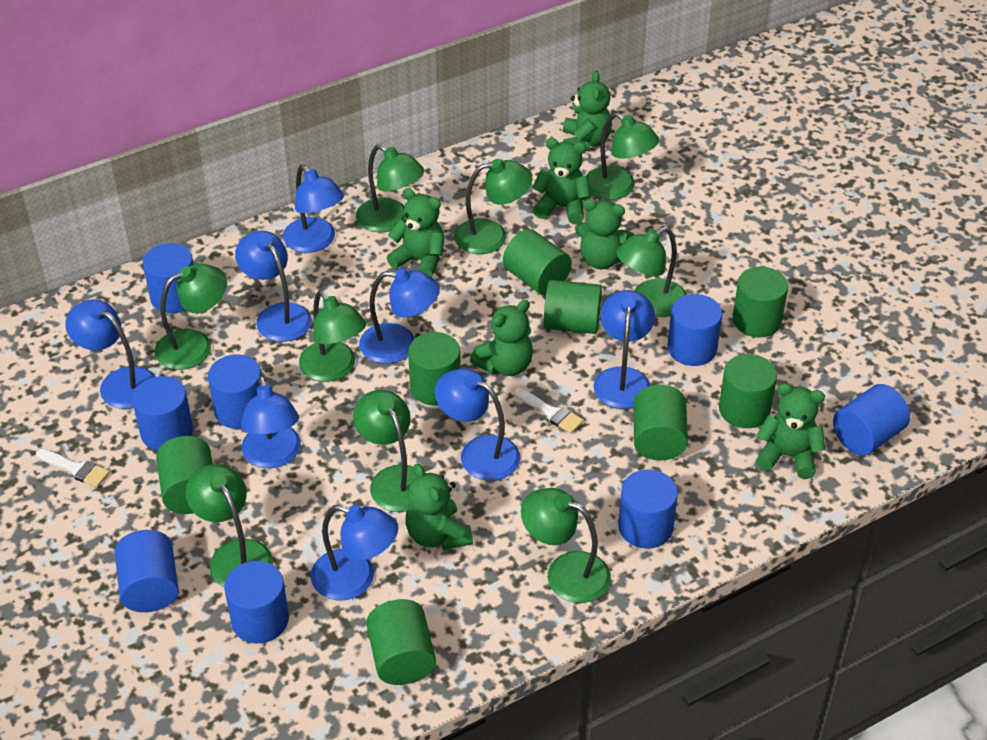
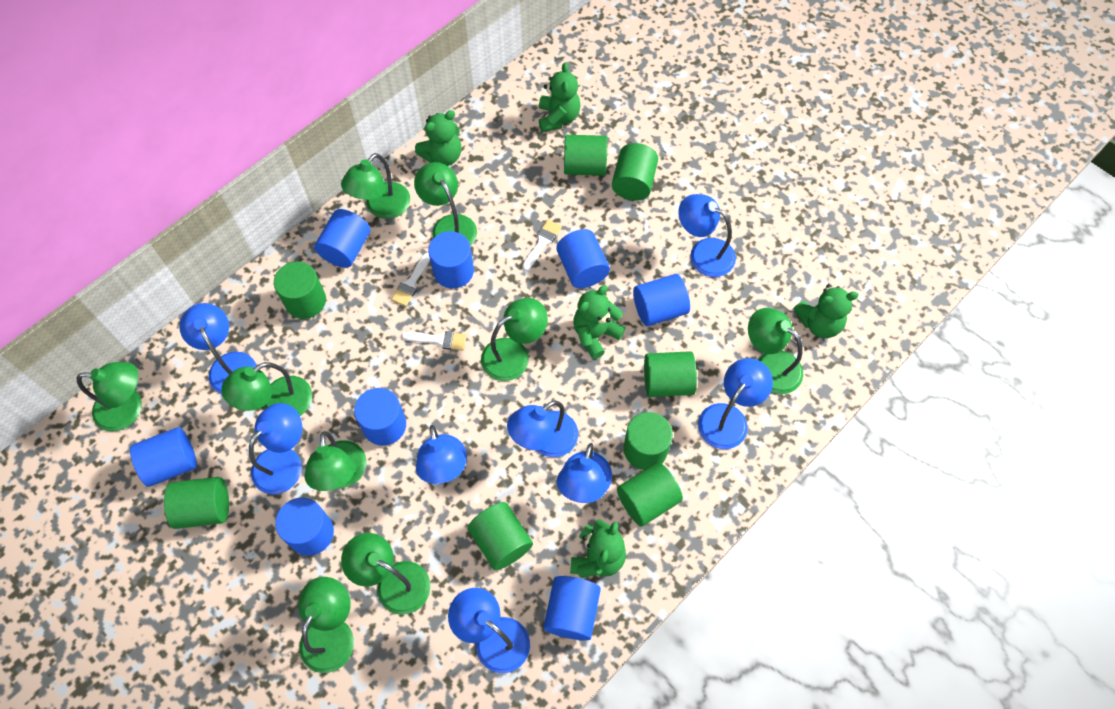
green teddy bear: 7 -> 5
white brush: 2 -> 3

